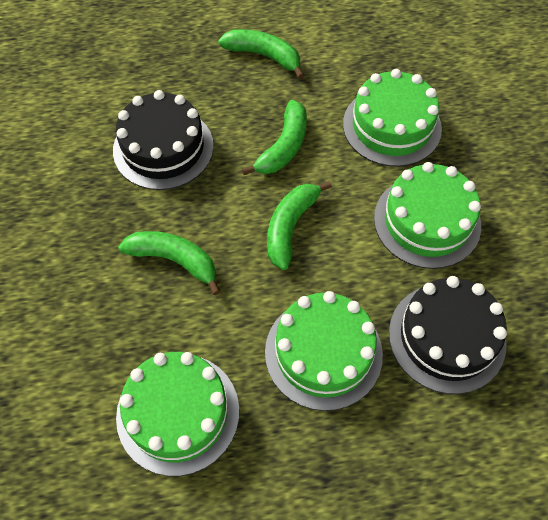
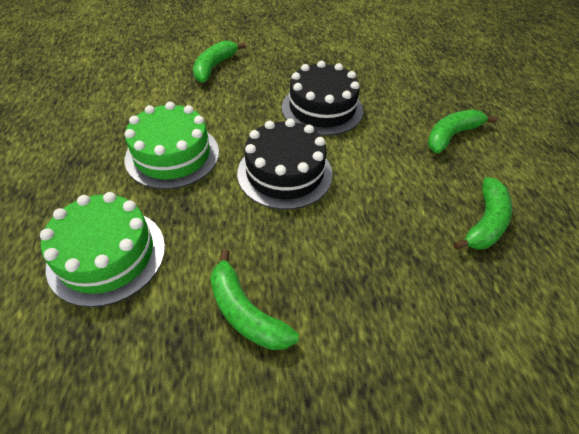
green cake: 4 -> 2

